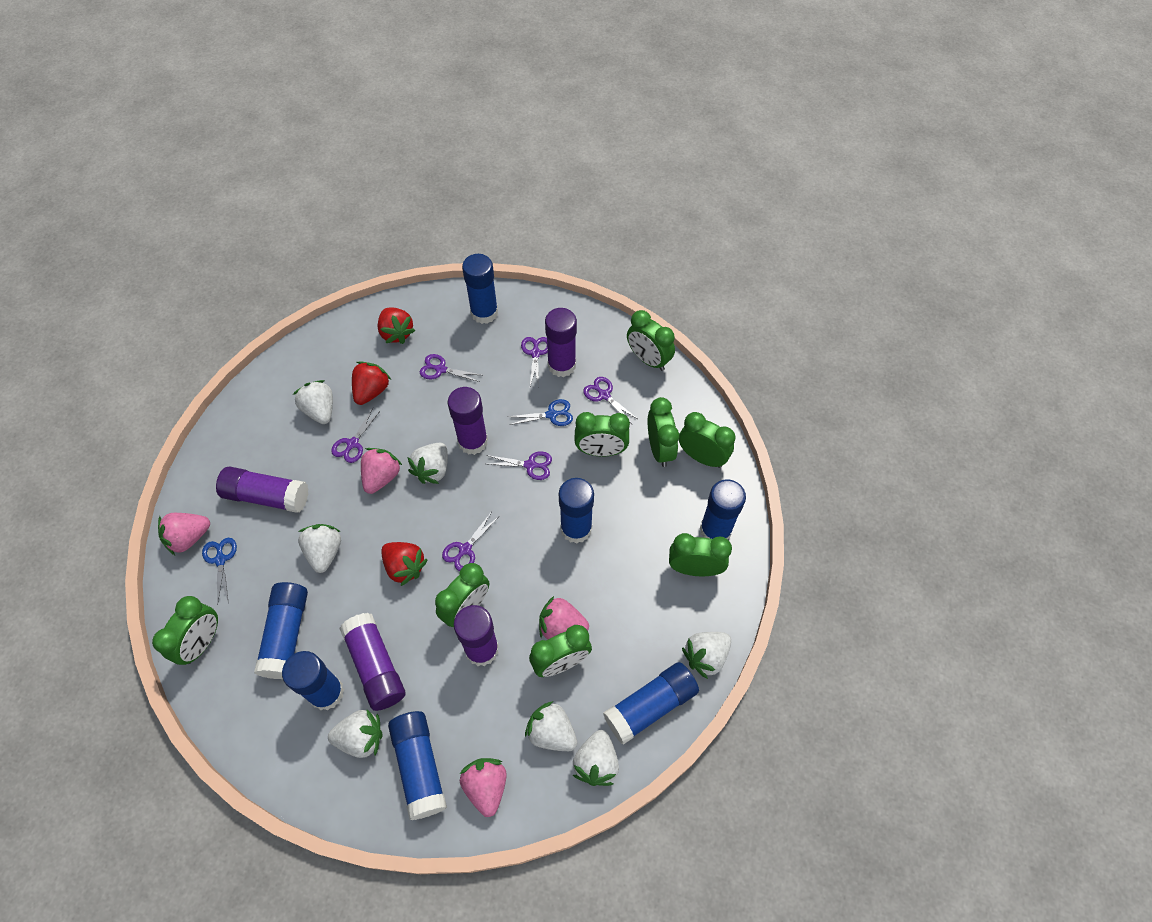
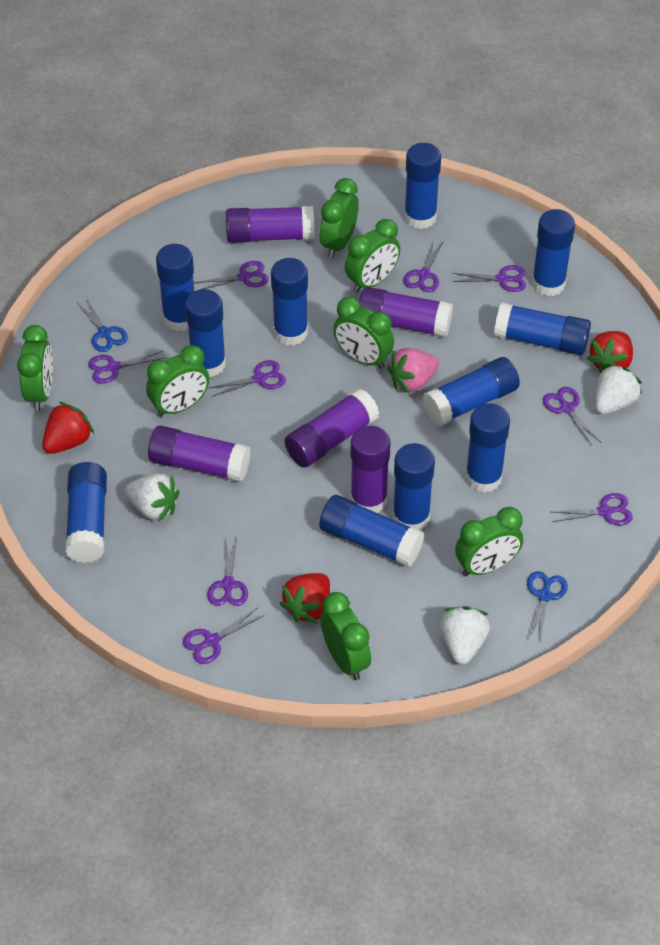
blue glue stick: 7 -> 11
green clock: 8 -> 7
pink strawberry: 4 -> 1
purple scissors: 6 -> 9
white strawberry: 7 -> 3

